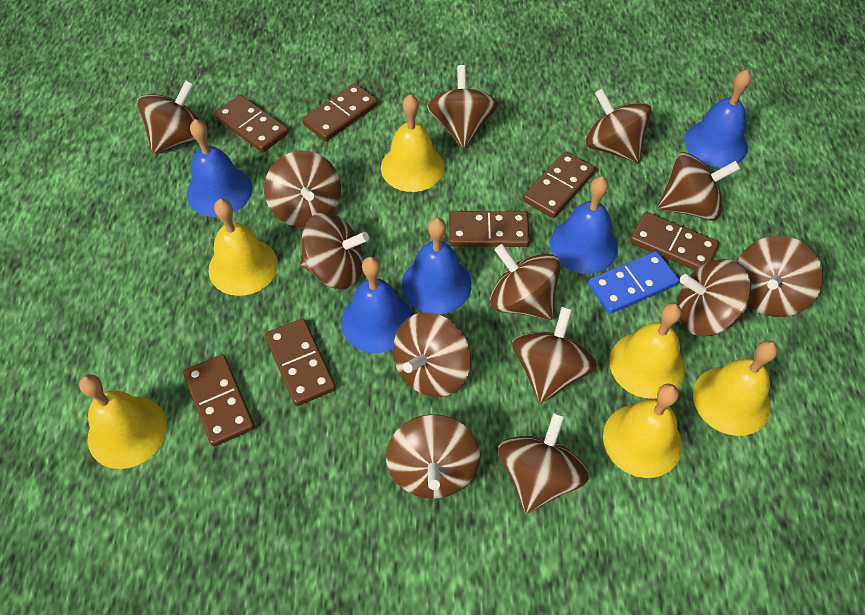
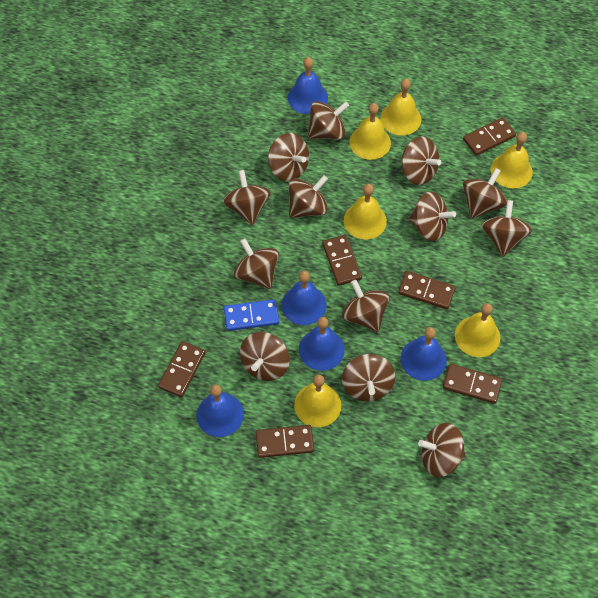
brown domino: 7 -> 6

